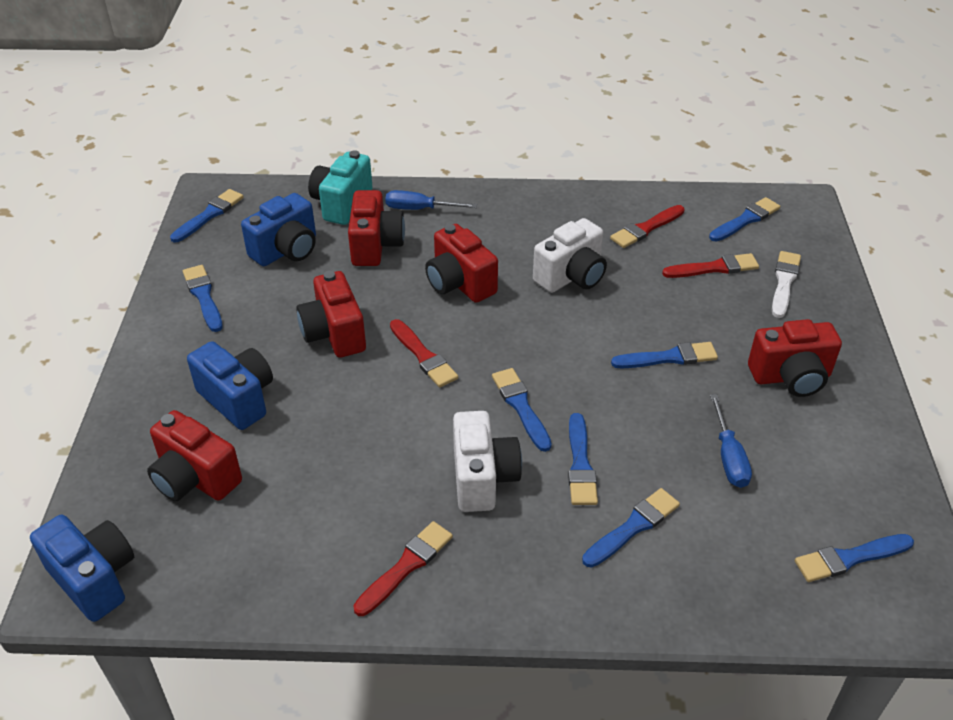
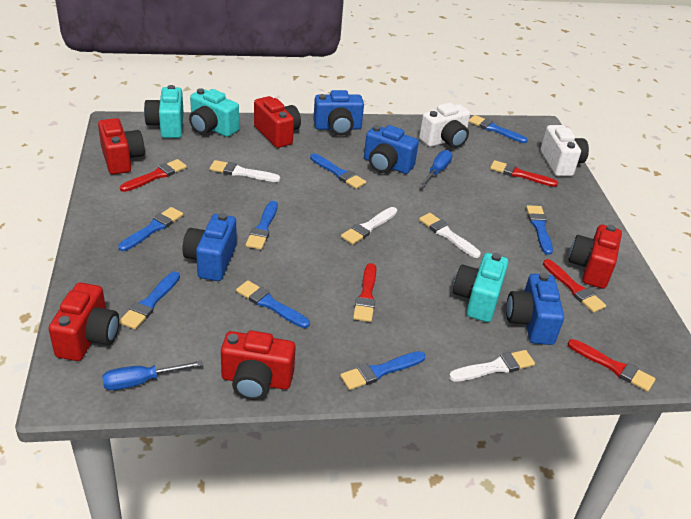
blue camera: 3 -> 4
red brush: 4 -> 5
turquoise camera: 1 -> 3
white brush: 1 -> 4

